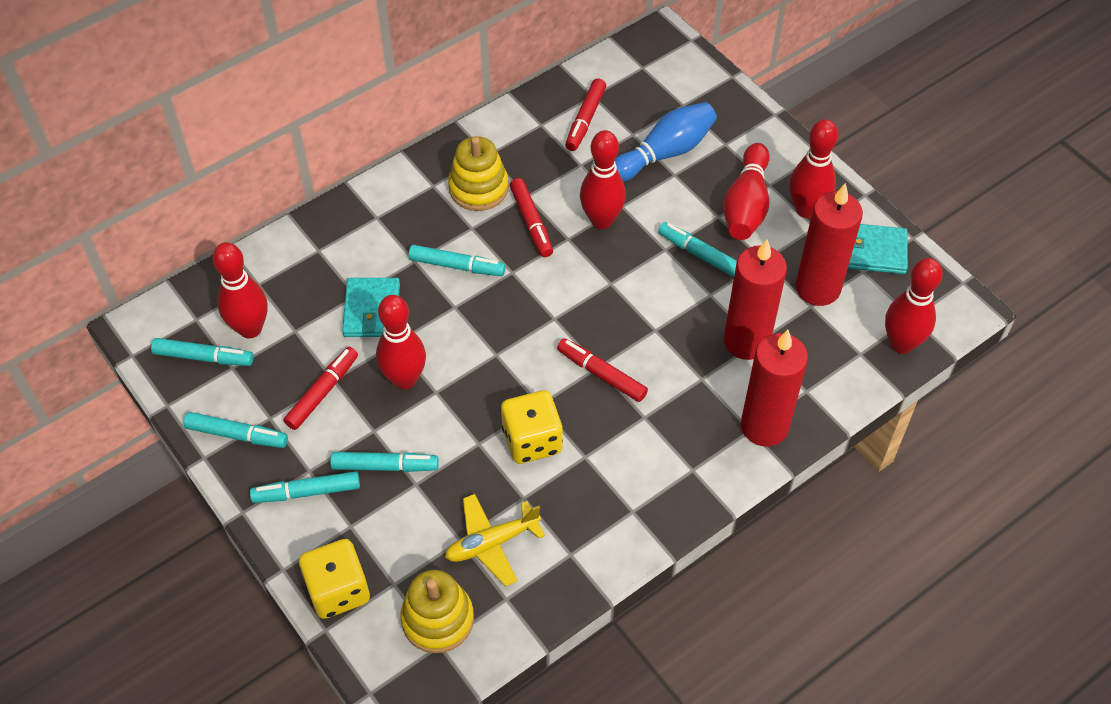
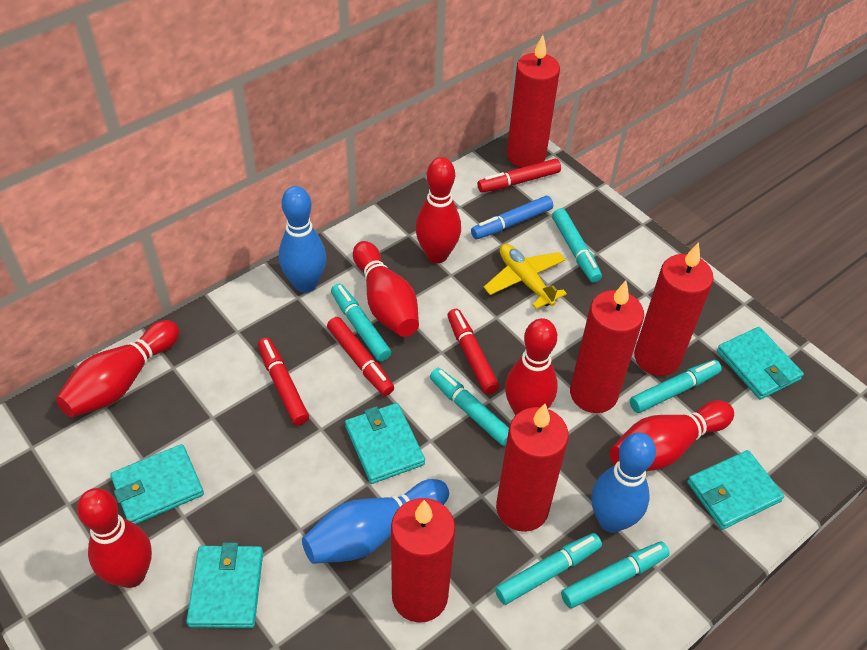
blue bowling pin: 1 -> 3
blue marker: 0 -> 1
red candle: 3 -> 5
turquoise wallet: 2 -> 5
yellow dice: 2 -> 0
yellow stacking toy: 2 -> 0

